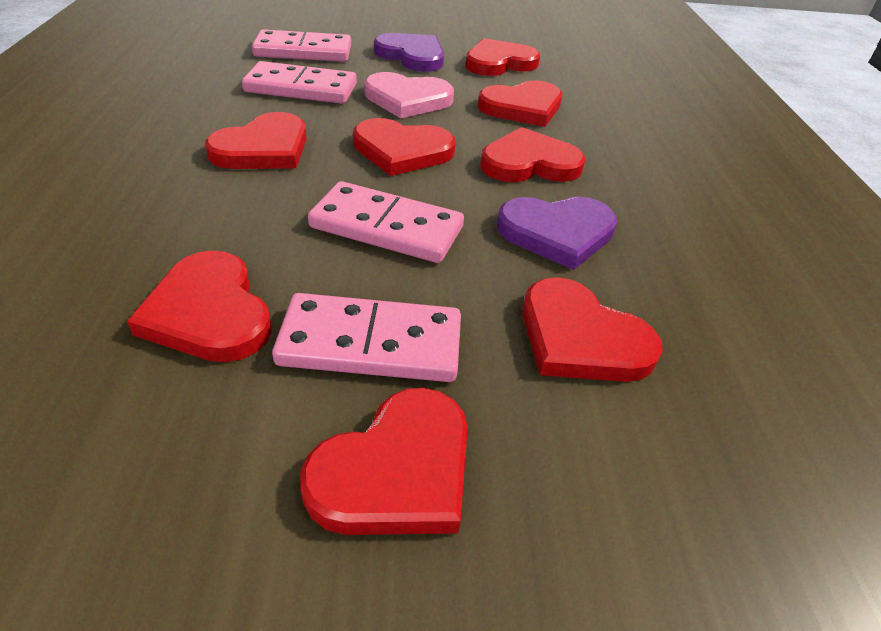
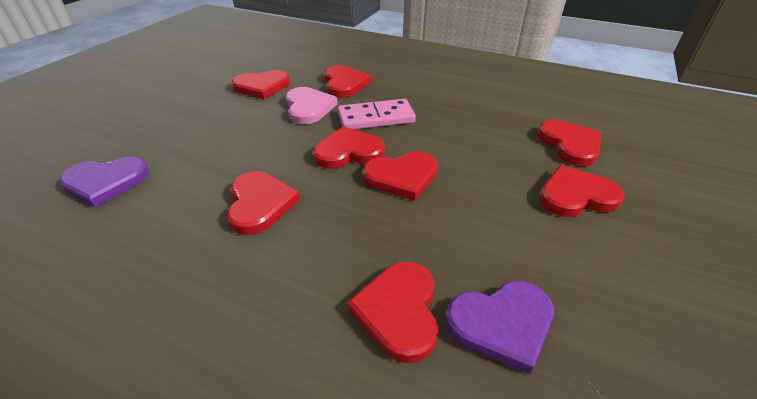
pink domino: 4 -> 1

